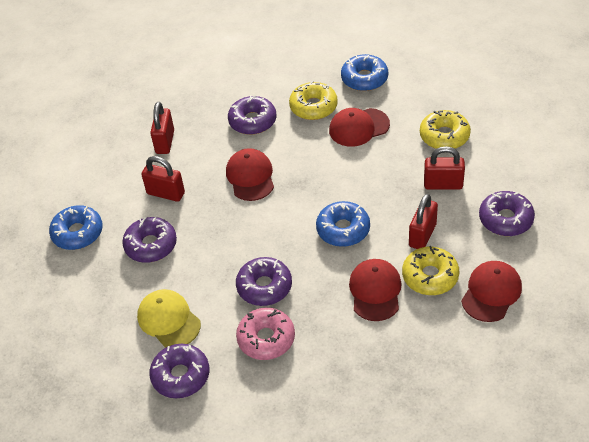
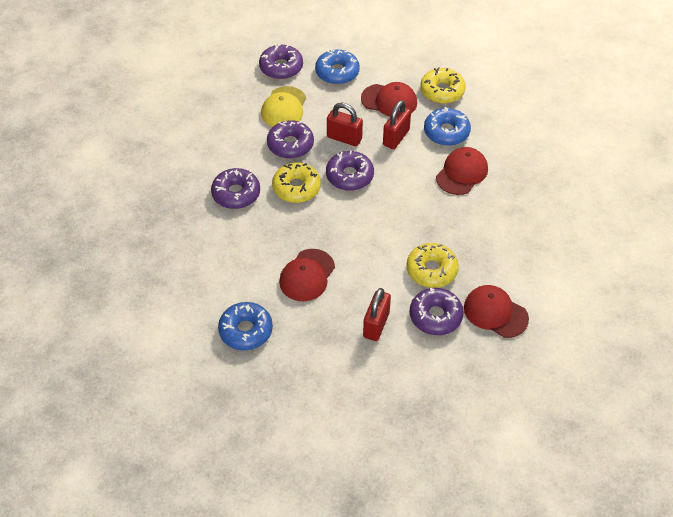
pink donut: 1 -> 0
red padlock: 4 -> 3

